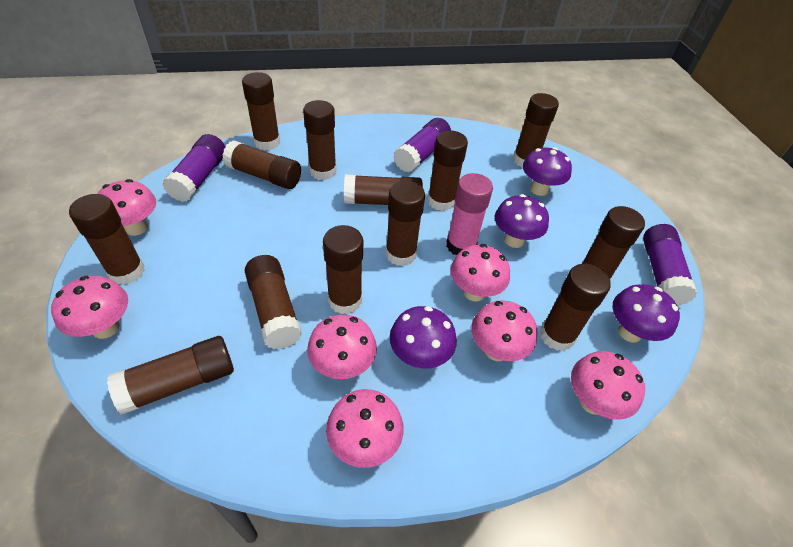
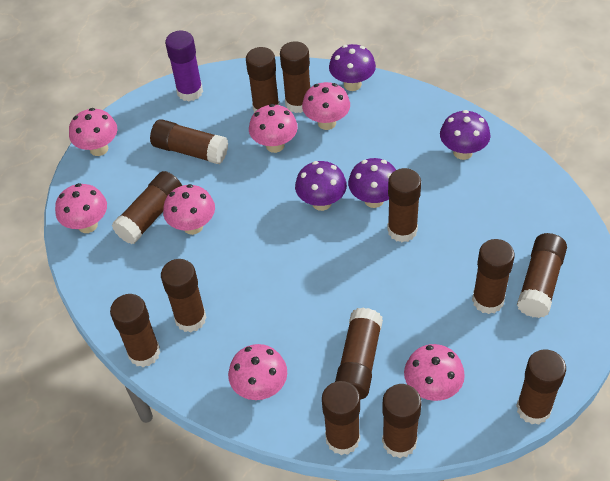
pink glue stick: 1 -> 0
purple glue stick: 3 -> 1

